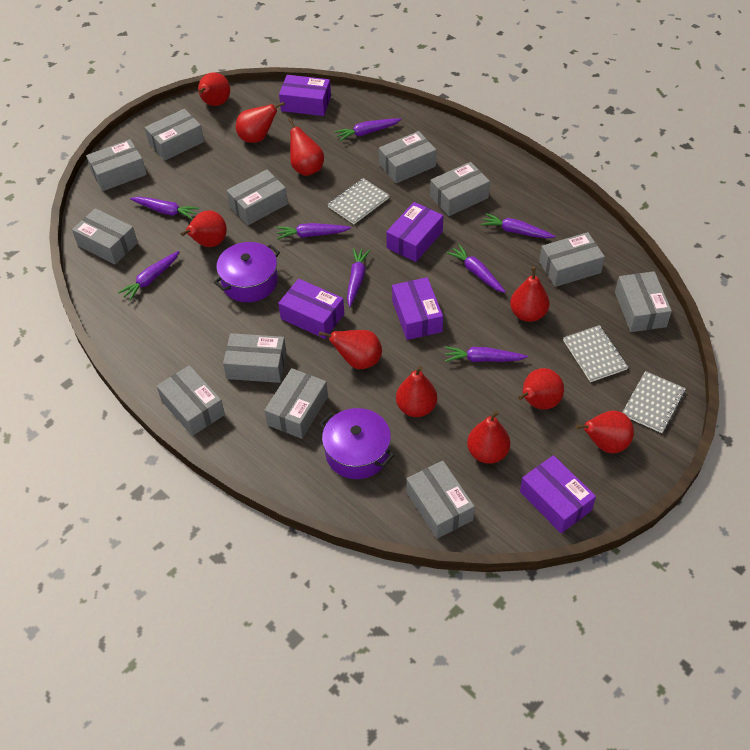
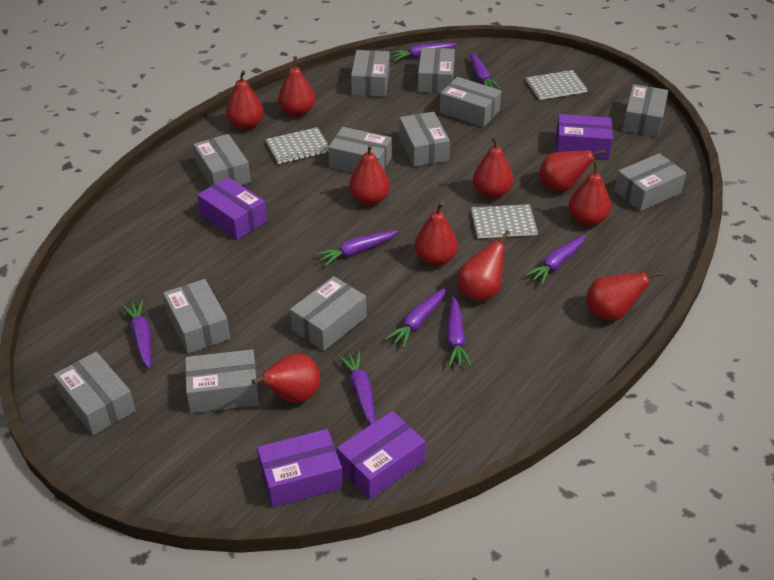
purple box: 5 -> 4
purple pot: 2 -> 0

